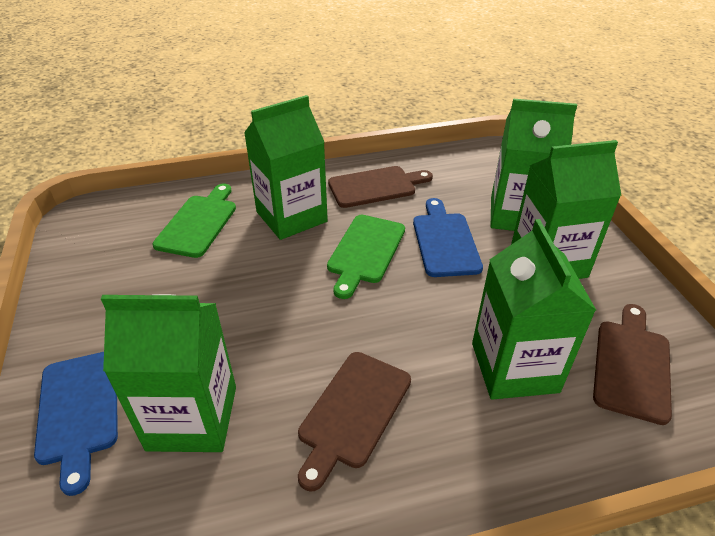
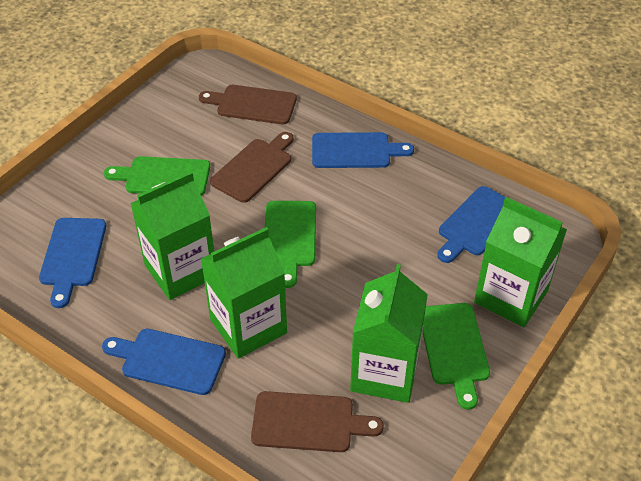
blue cutting board: 2 -> 4
green carton: 5 -> 4
green cutting board: 2 -> 3

